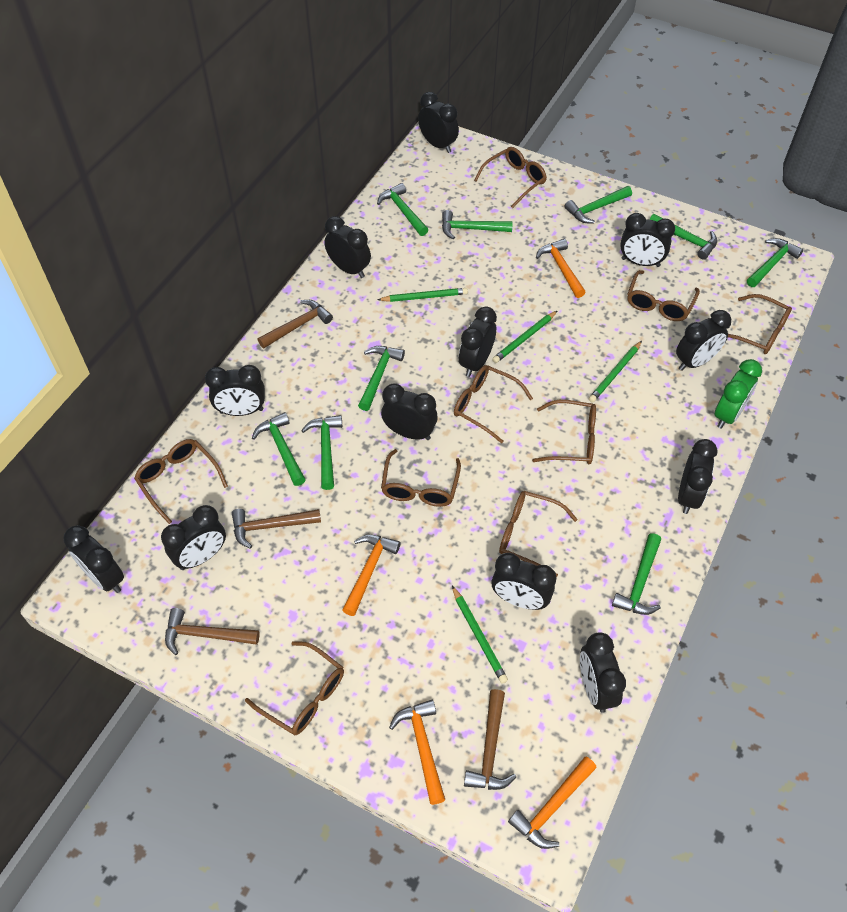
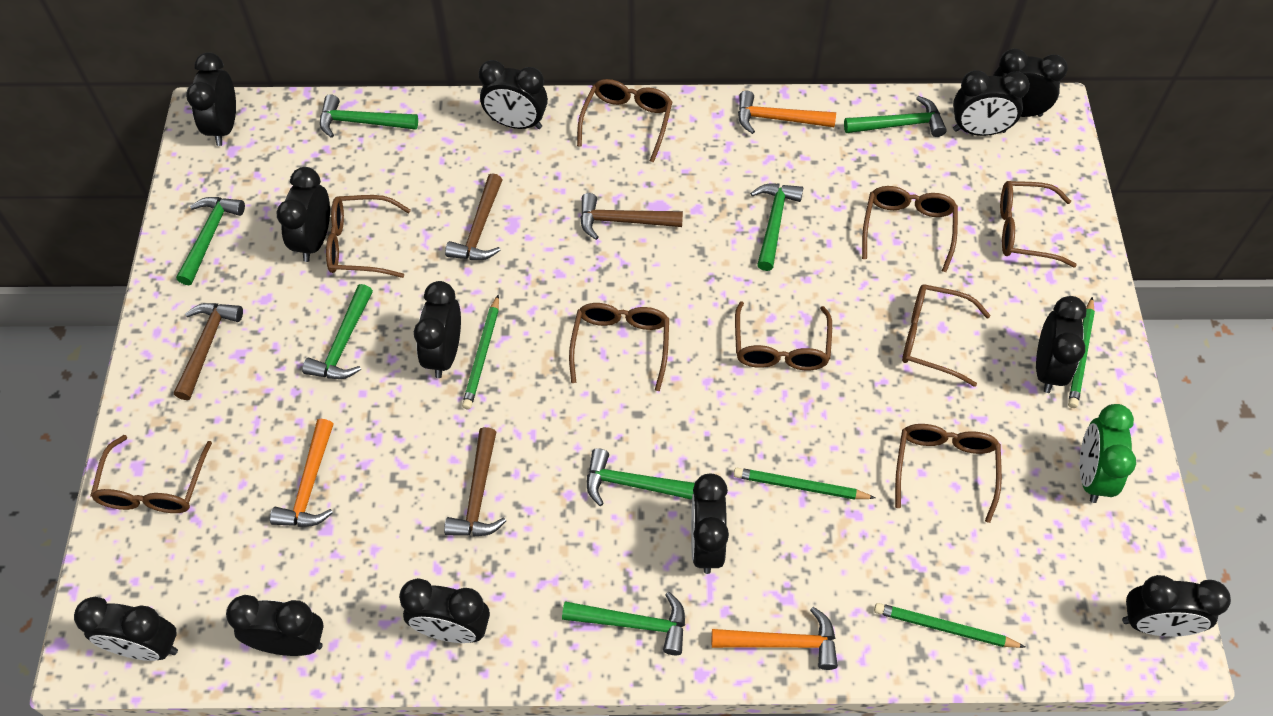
green hammer: 9 -> 7
orange hammer: 4 -> 3

